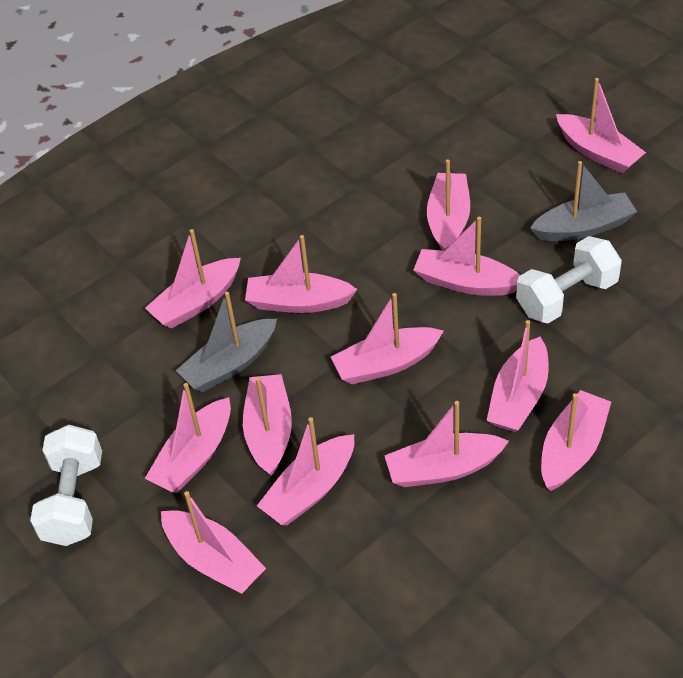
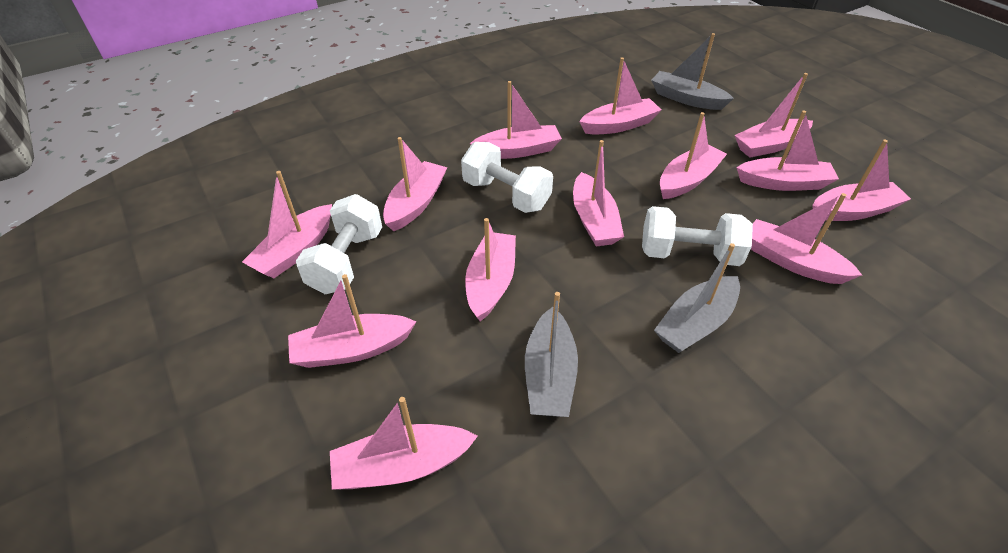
grey boat: 2 -> 3
white dumbbell: 2 -> 3

